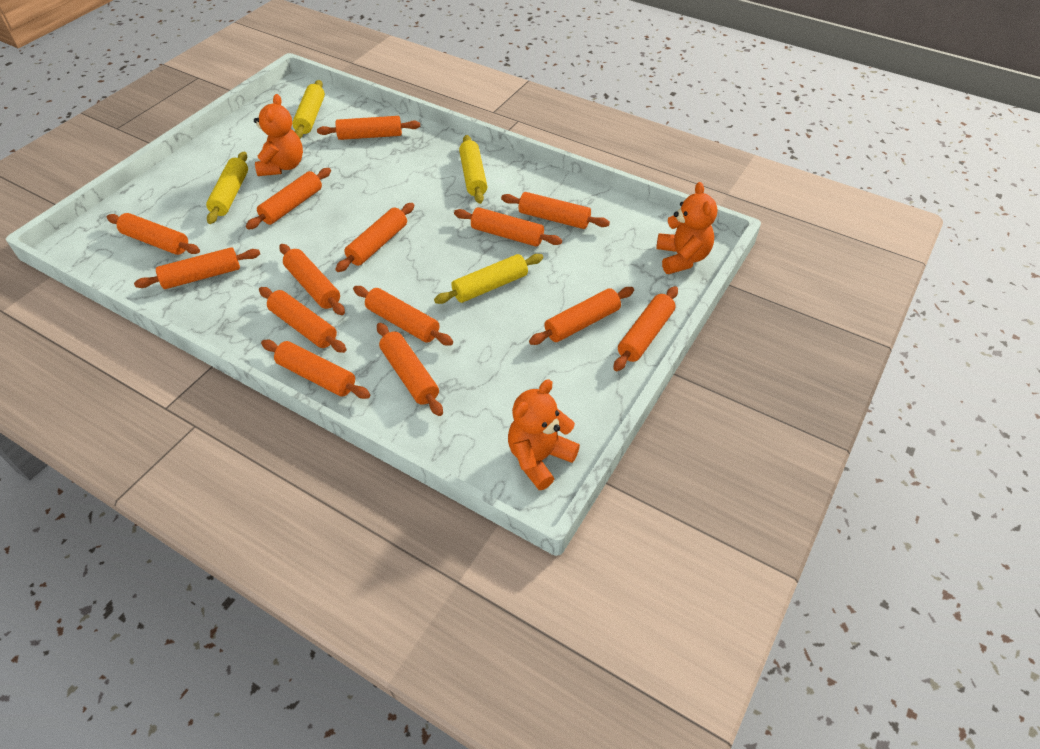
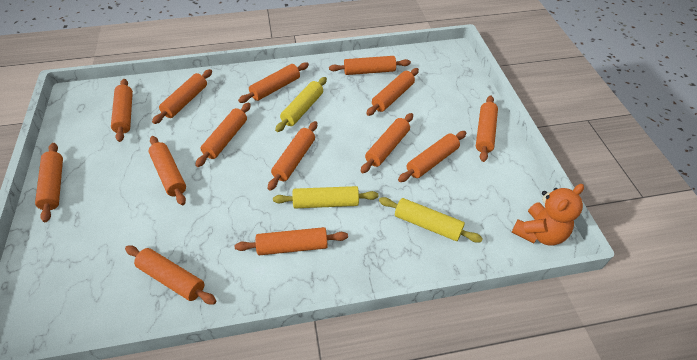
orange teddy bear: 3 -> 1
yellow rolling pin: 4 -> 3

